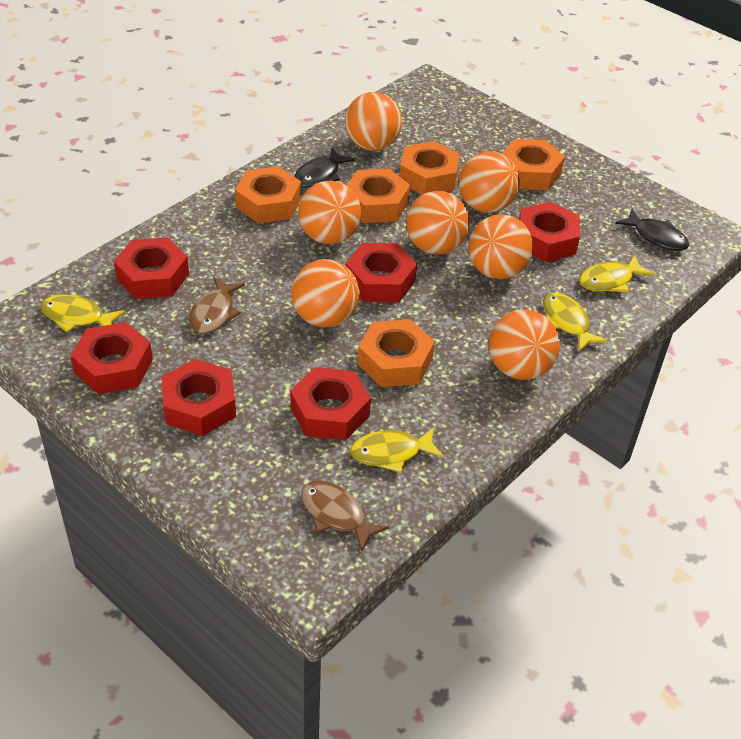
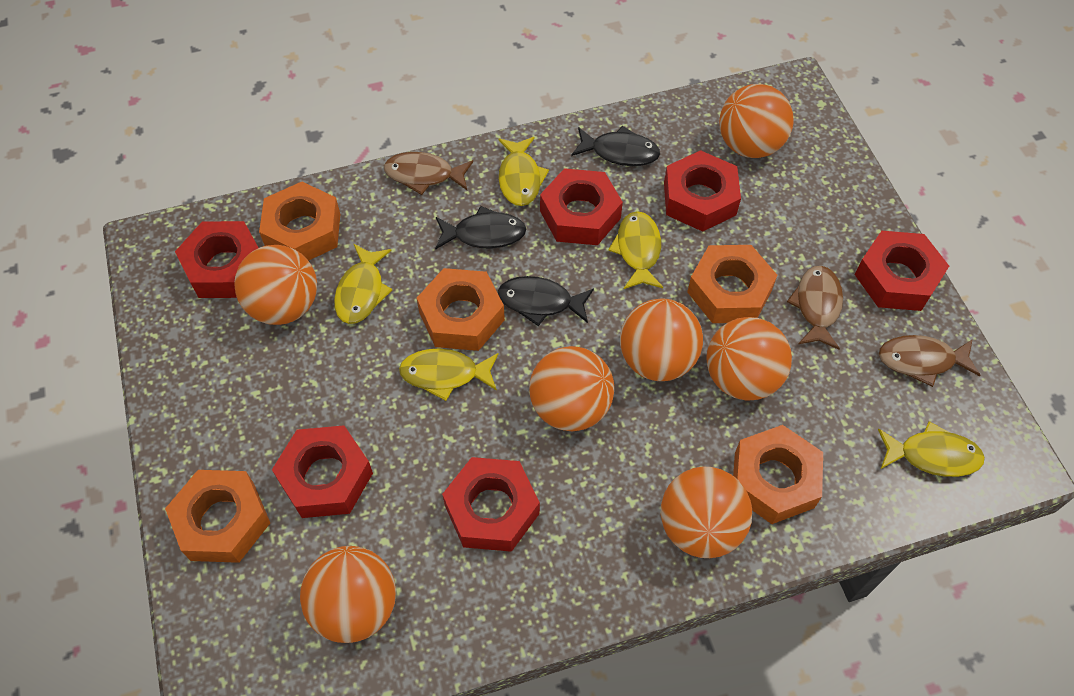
black fish: 2 -> 3
brown fish: 2 -> 3
yellow fish: 4 -> 5

